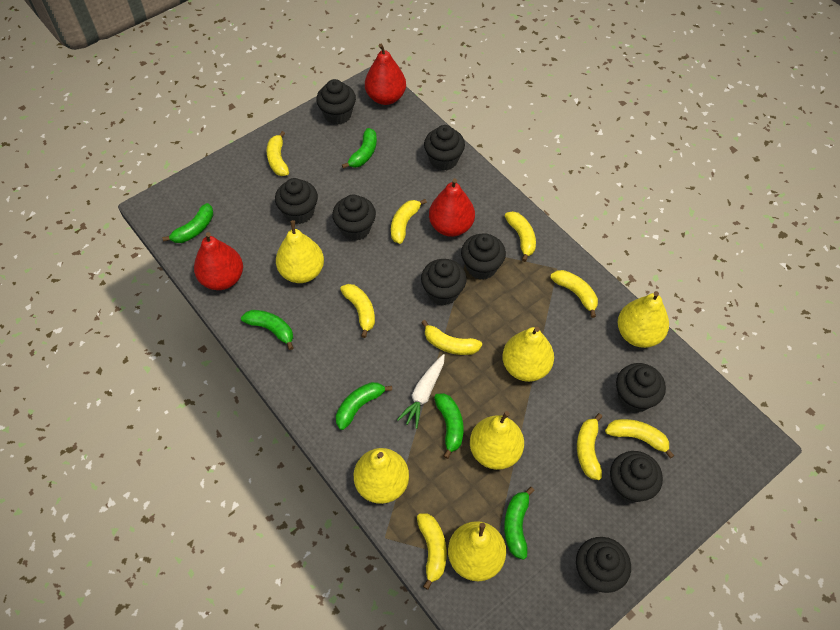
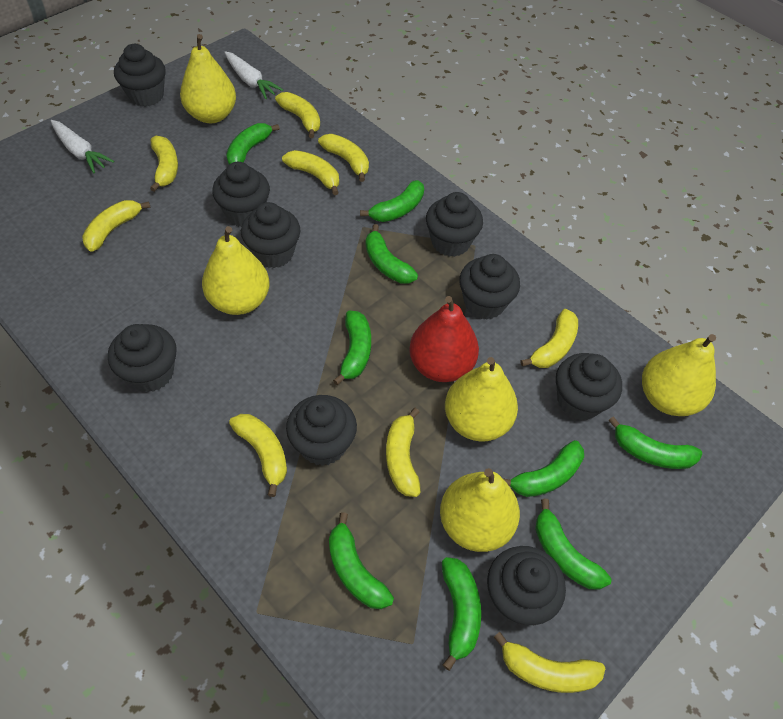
green banana: 6 -> 9
red pear: 3 -> 1
white carrot: 1 -> 2
yellow pear: 6 -> 5

